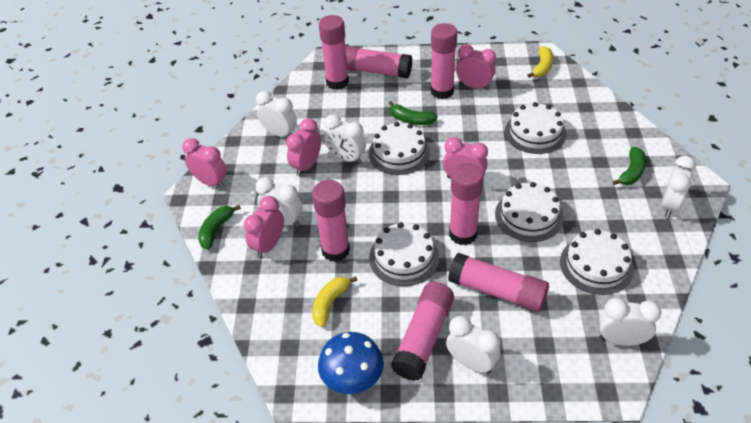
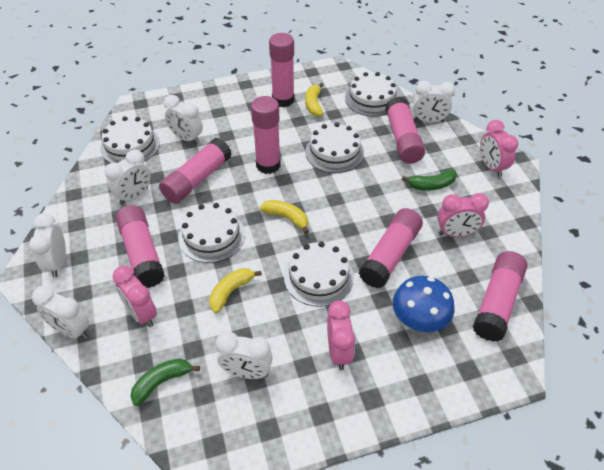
green banana: 3 -> 2
pink clock: 5 -> 4
yellow banana: 2 -> 3

